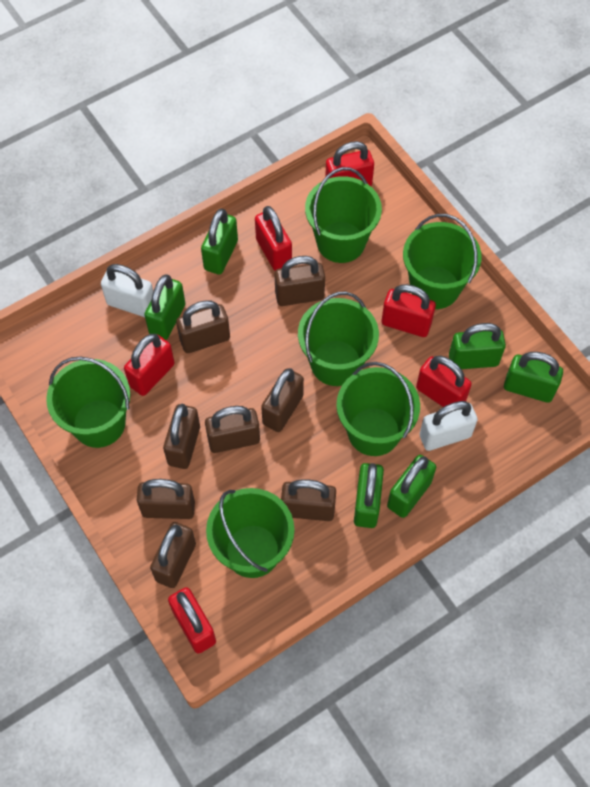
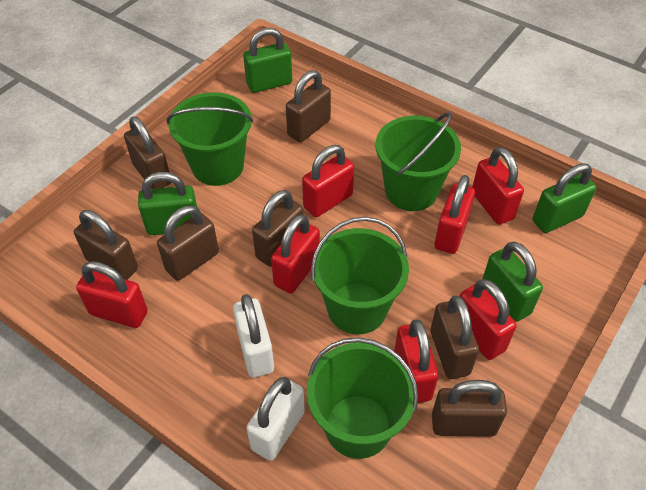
brown padlock: 8 -> 7
green bucket: 6 -> 4
green padlock: 6 -> 4
red padlock: 6 -> 7

